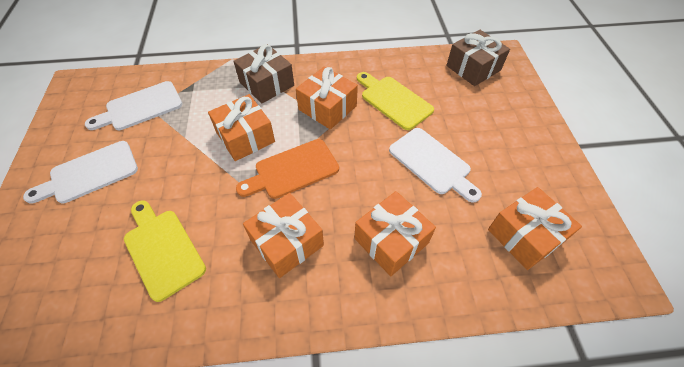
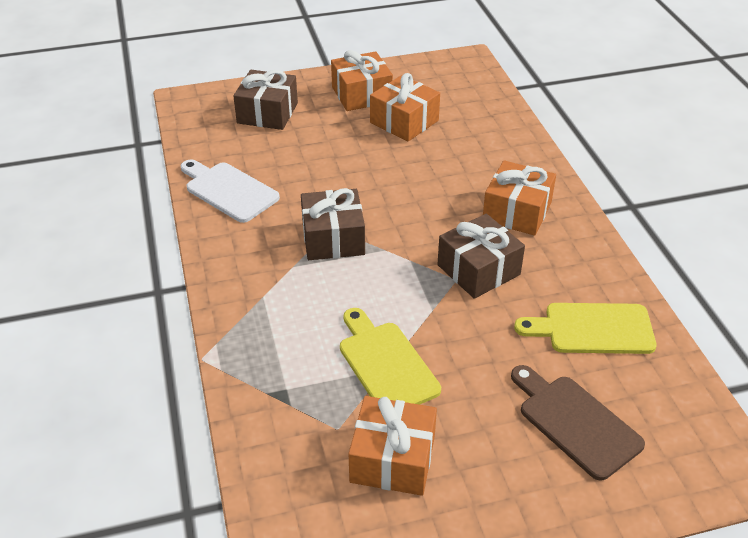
brown cutting board: 0 -> 1
brown gift: 2 -> 3
orange cutting board: 1 -> 0
orange gift: 5 -> 4
white cutting board: 3 -> 1

